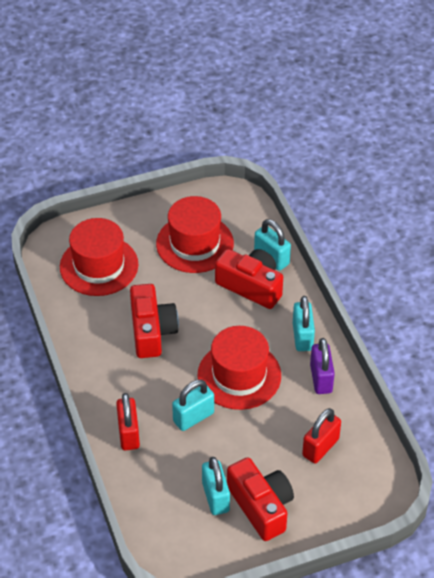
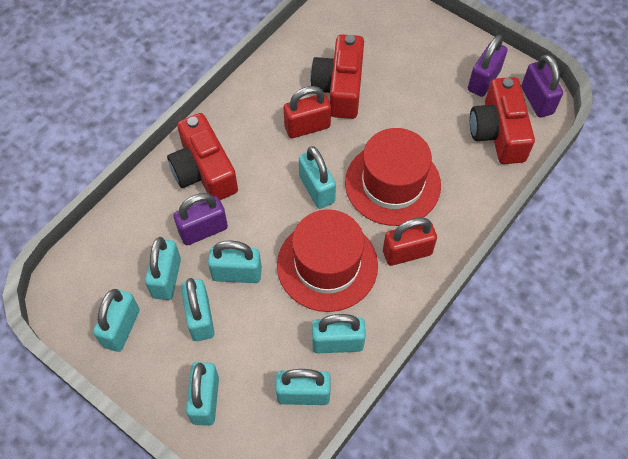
purple padlock: 1 -> 3
red hat: 3 -> 2
turquoise padlock: 4 -> 8

